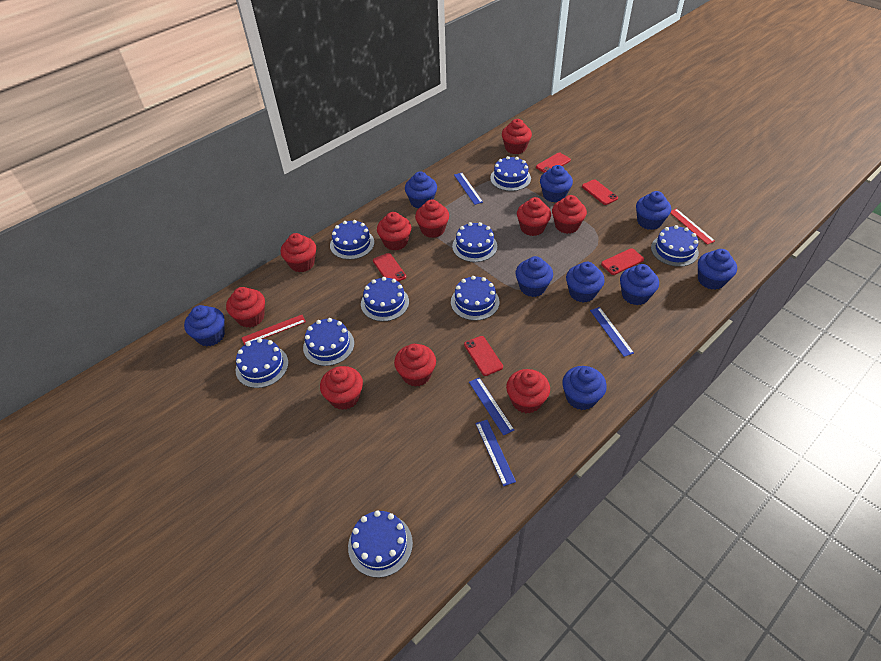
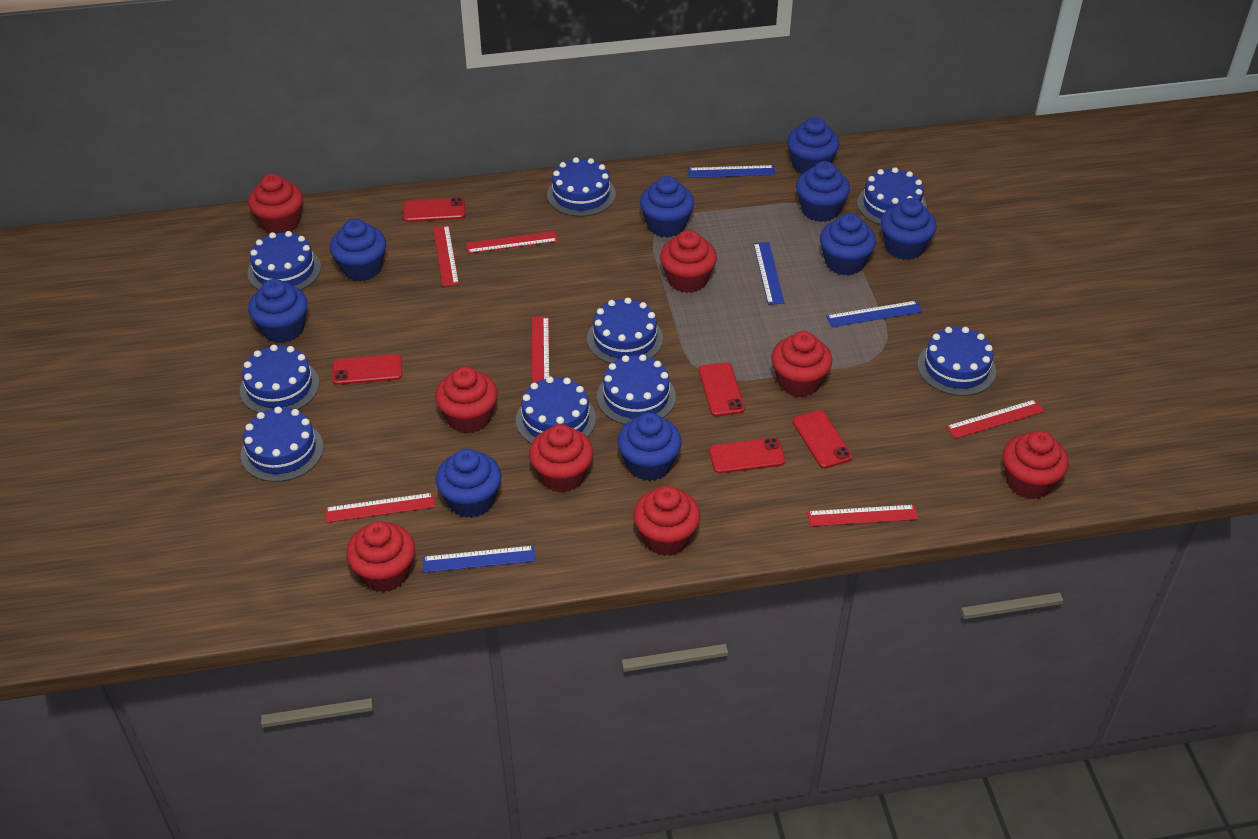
red cupcake: 10 -> 8
red ruler: 2 -> 6

